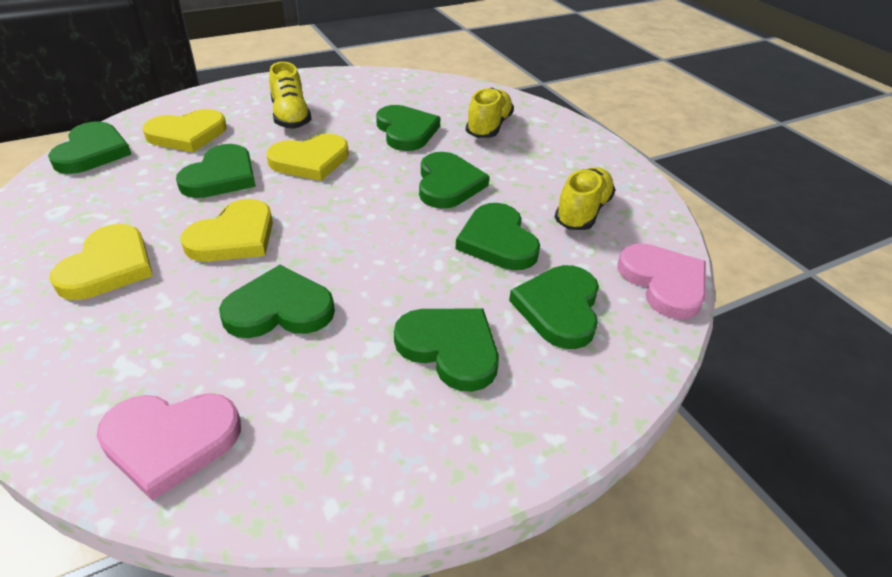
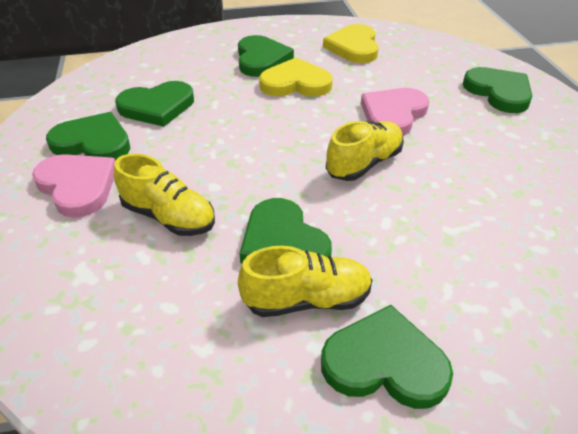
green heart: 8 -> 6
yellow heart: 4 -> 2

